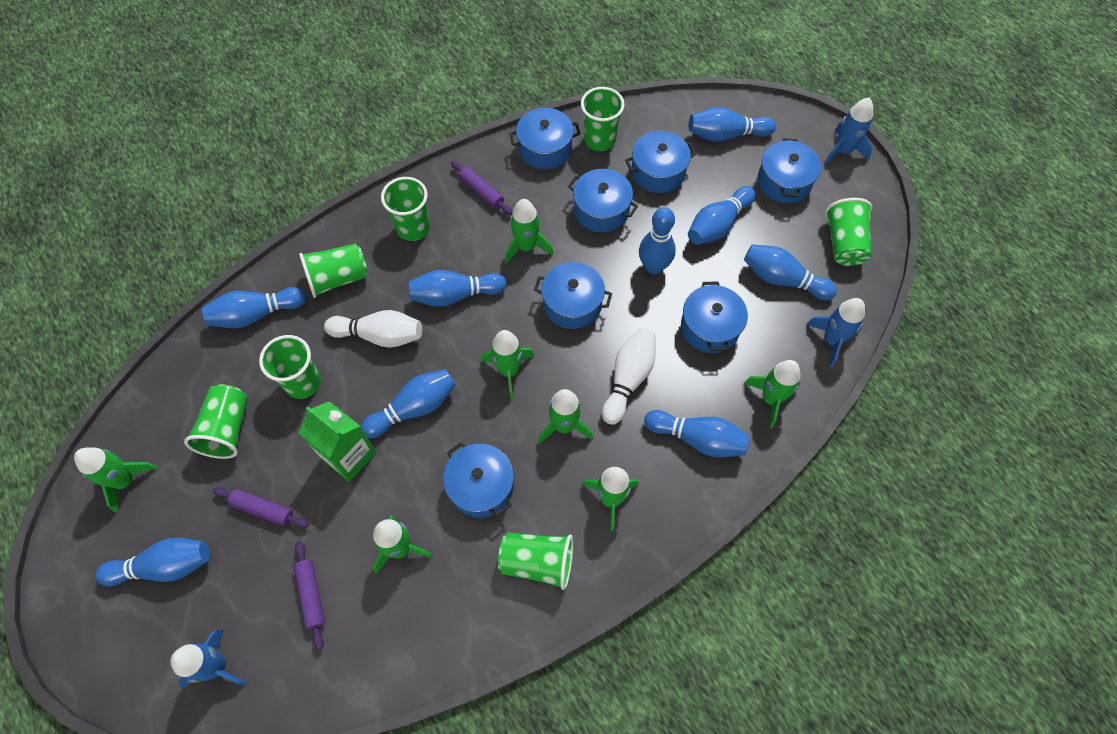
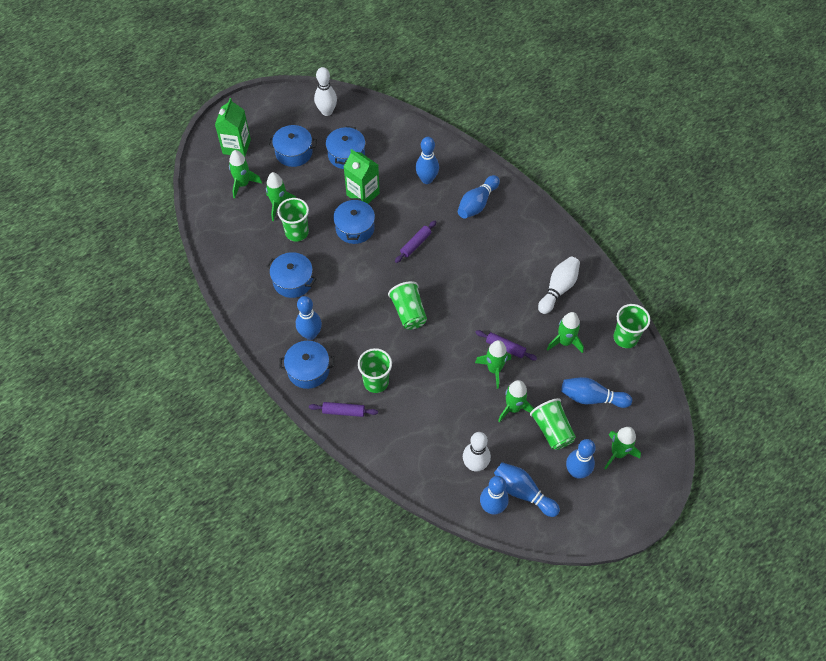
blue bowling pin: 9 -> 7
blue pot: 7 -> 5
blue rocket: 3 -> 0
green carton: 1 -> 2
green cup: 7 -> 5
green rocket: 7 -> 6
white bowling pin: 2 -> 3

